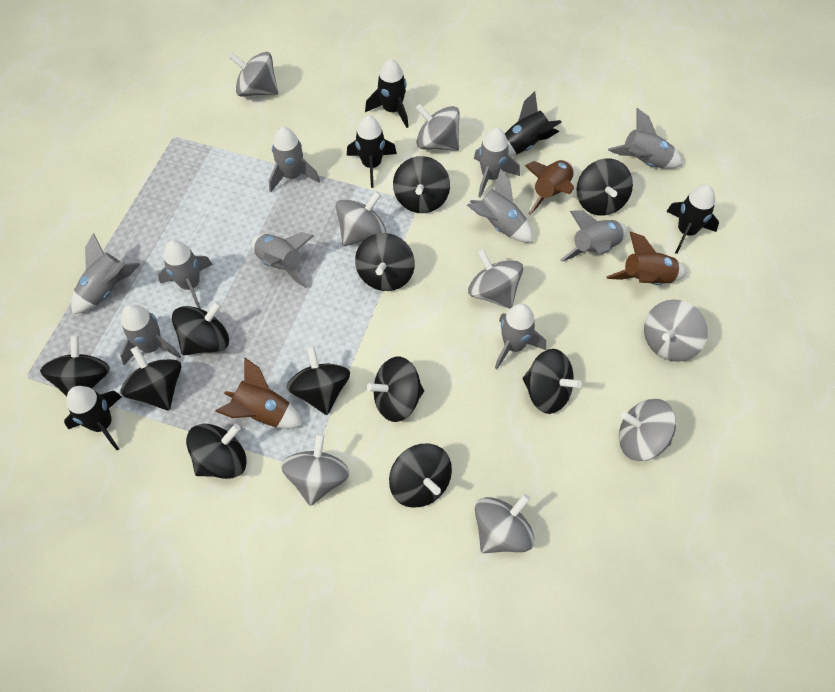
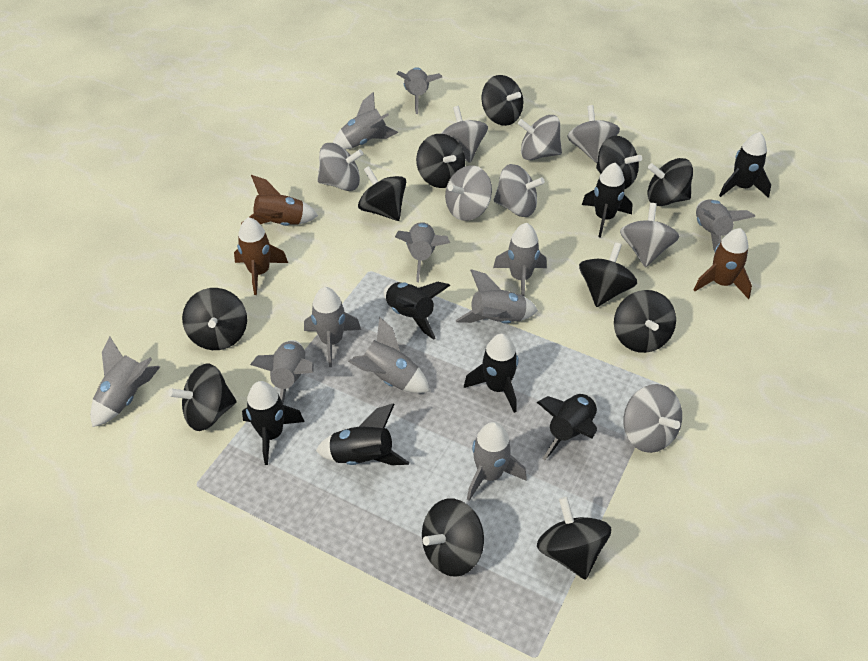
black rocket: 5 -> 7
grey rocket: 10 -> 11

